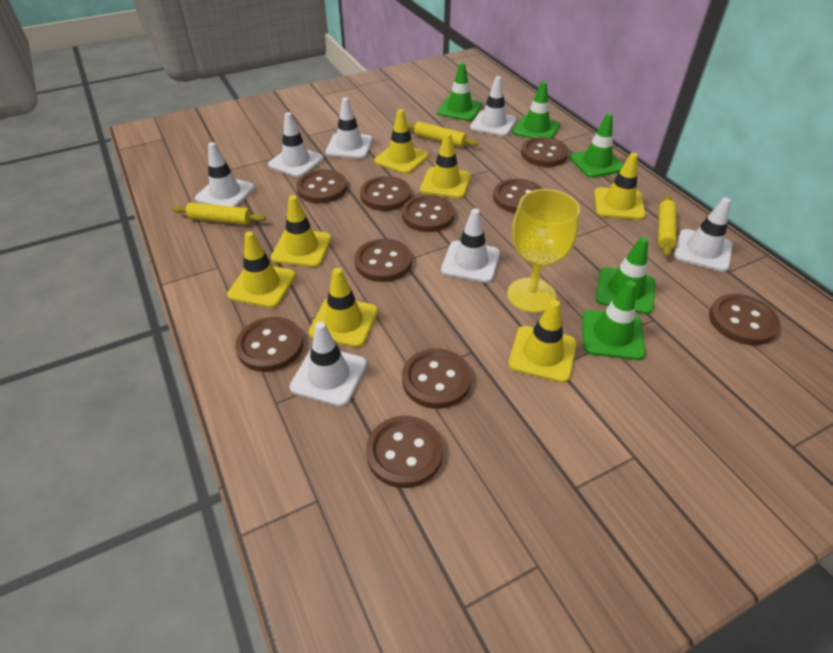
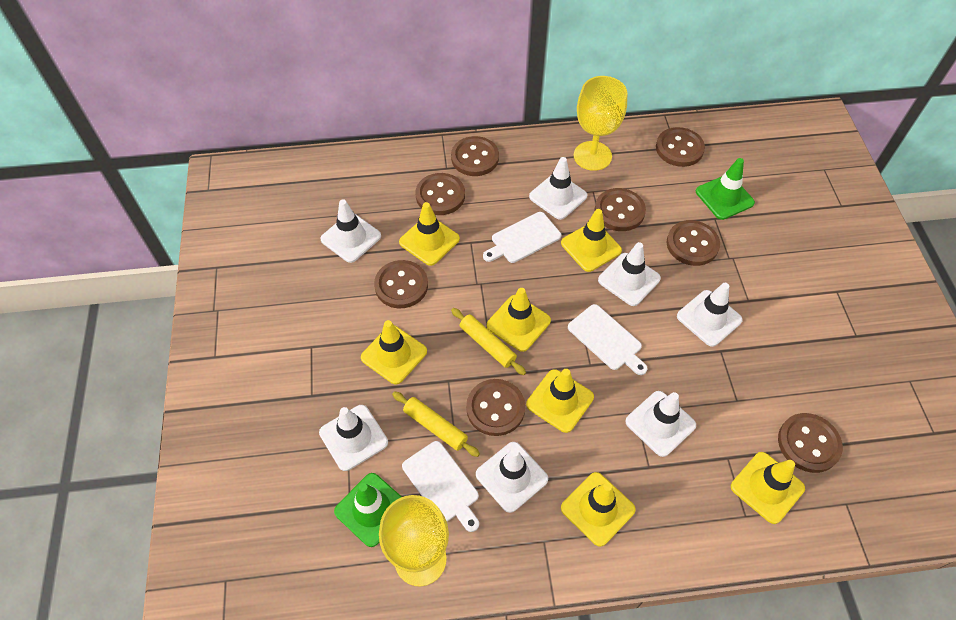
brown button: 10 -> 8
green traffic cone: 5 -> 2
white cutting board: 0 -> 3
yellow goblet: 1 -> 2
yellow rolling pin: 3 -> 2

